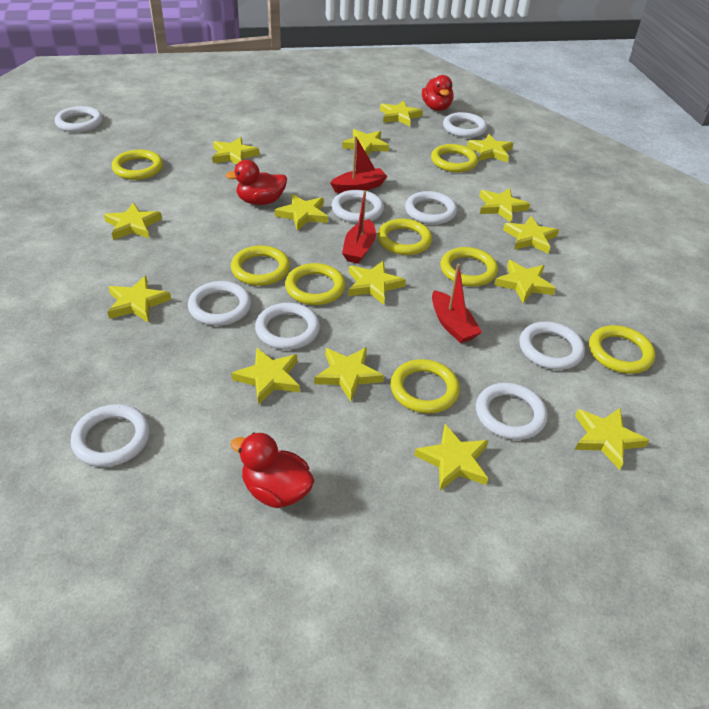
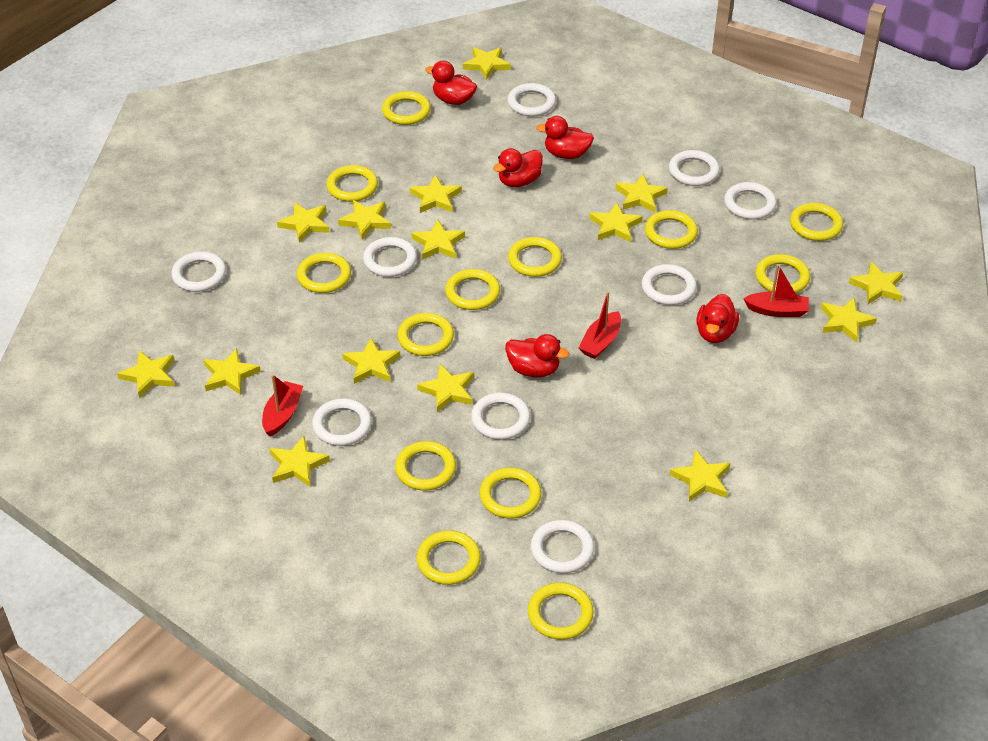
red duck: 3 -> 5
yellow ring: 8 -> 13

